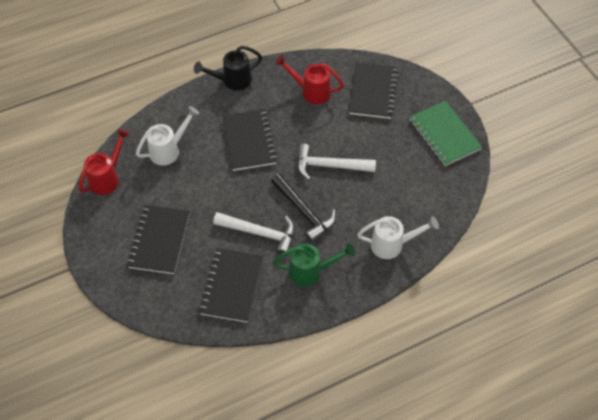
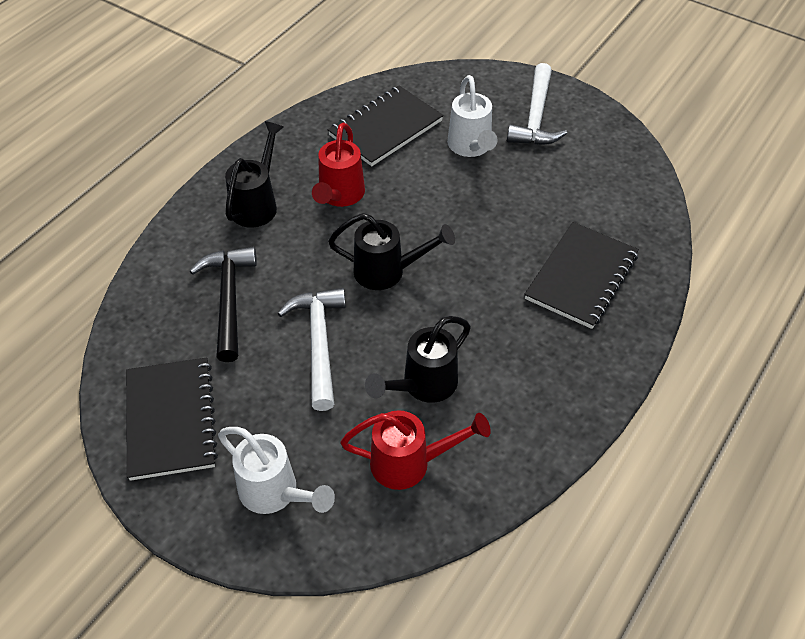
black notebook: 4 -> 3
black watering can: 1 -> 3
green notebook: 1 -> 0
green watering can: 1 -> 0

